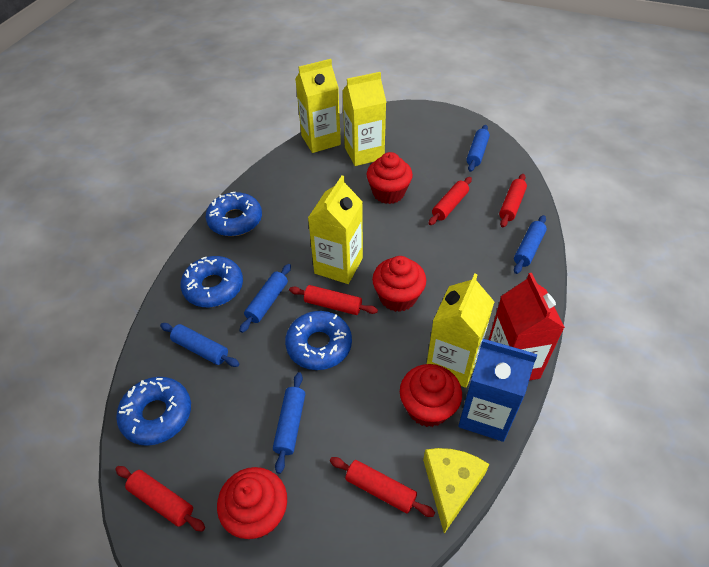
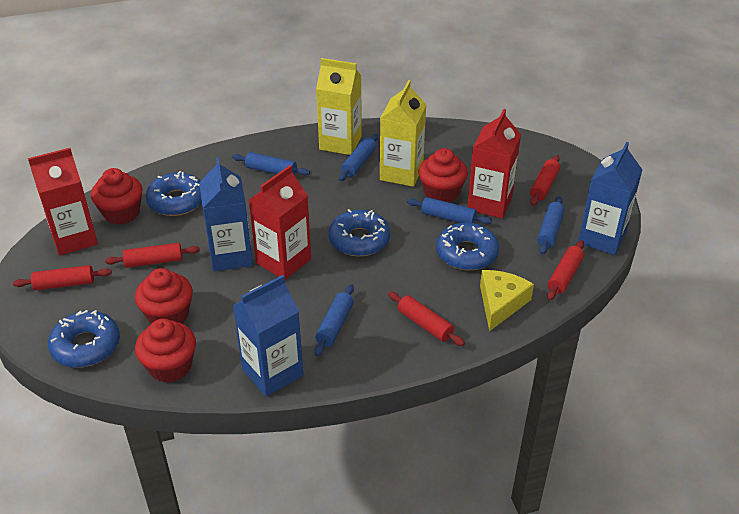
blue carton: 1 -> 3
red carton: 1 -> 3
yellow carton: 4 -> 2

